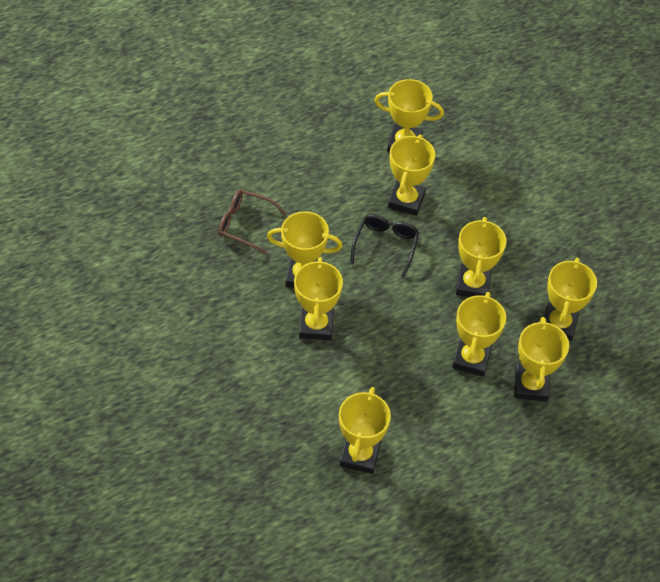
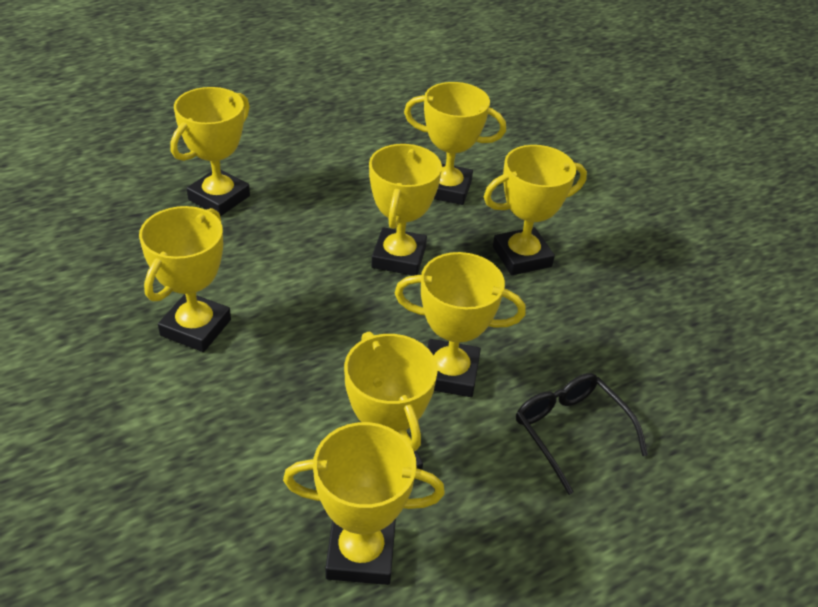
brown glasses: 1 -> 0
yellow trophy: 9 -> 8

